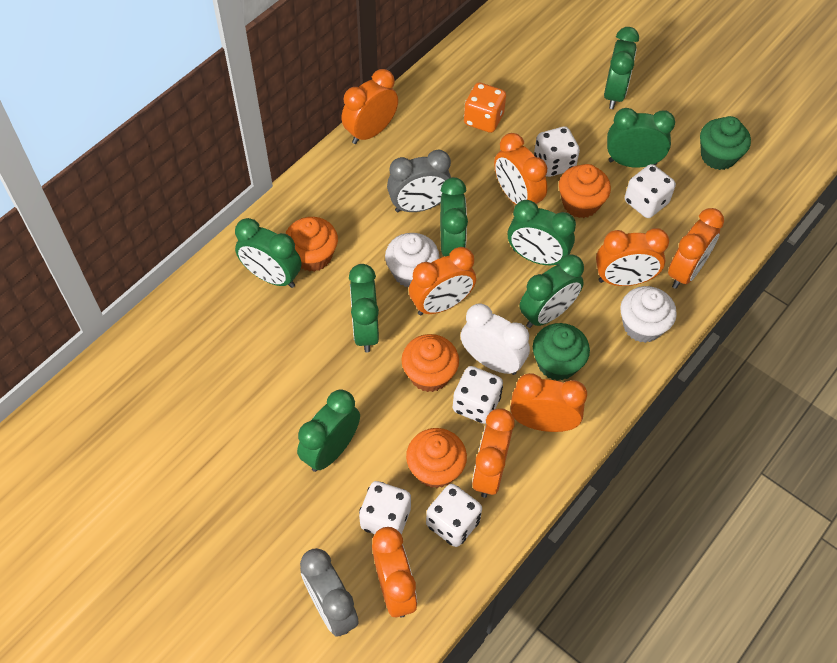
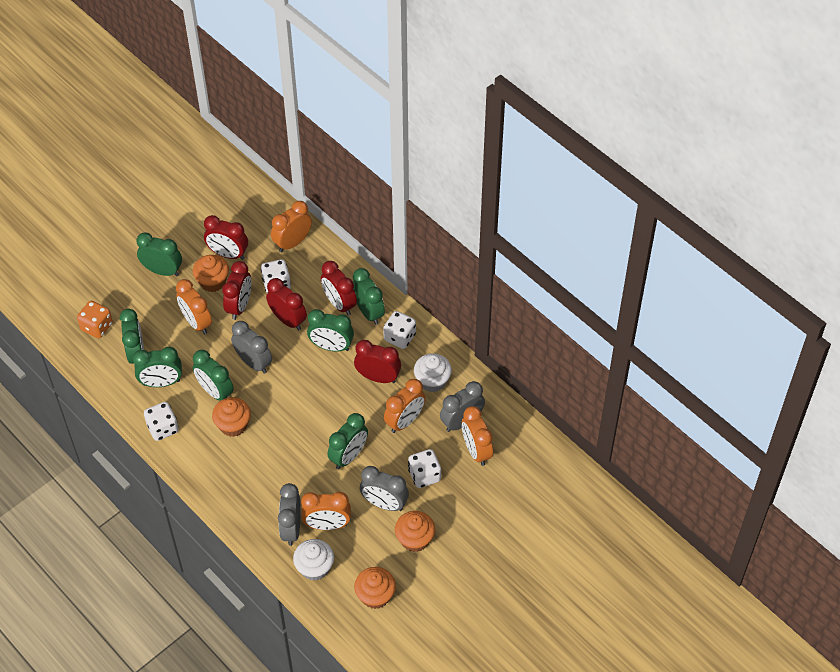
green clock: 8 -> 7
green cupcake: 2 -> 0
grey clock: 2 -> 4
orange clock: 8 -> 5
red clock: 0 -> 5
white clock: 1 -> 0
white dice: 5 -> 4

